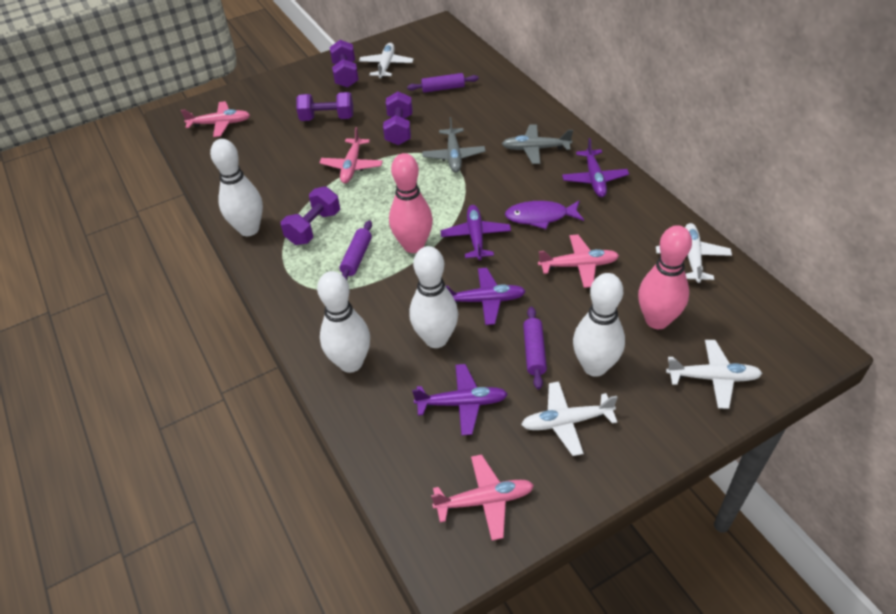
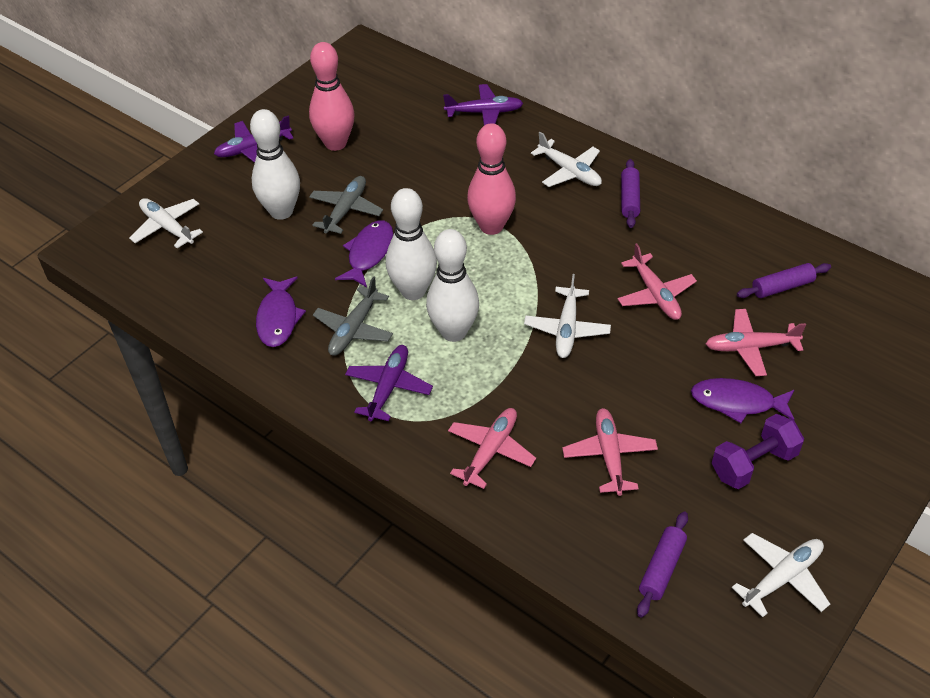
purple dumbbell: 4 -> 1
purple fish: 1 -> 3
purple plane: 4 -> 3
white bowling pin: 4 -> 3

